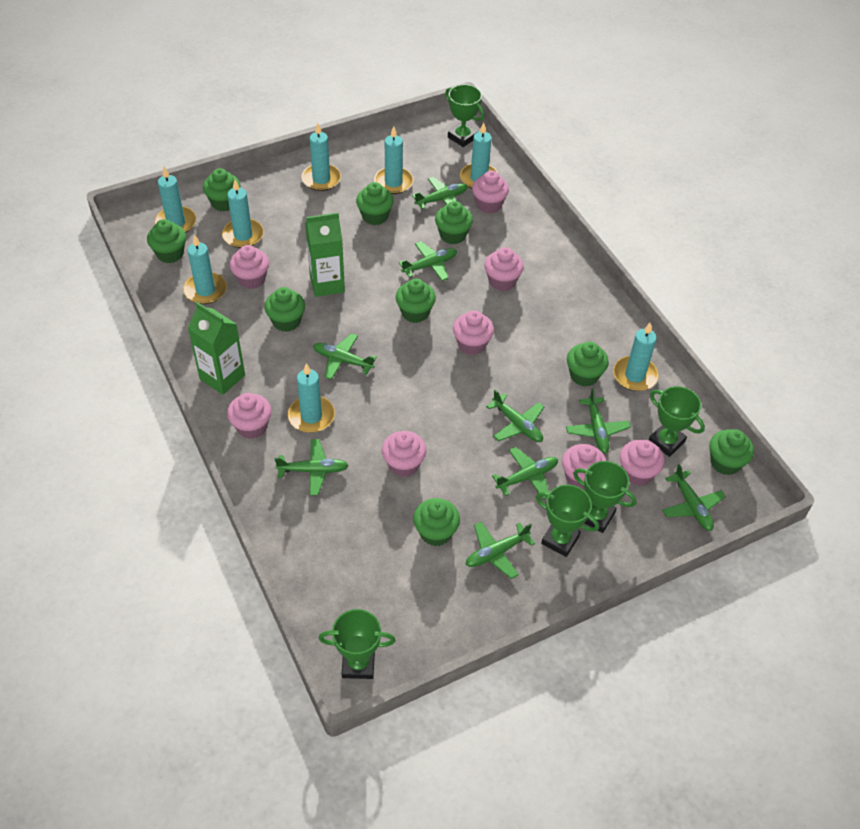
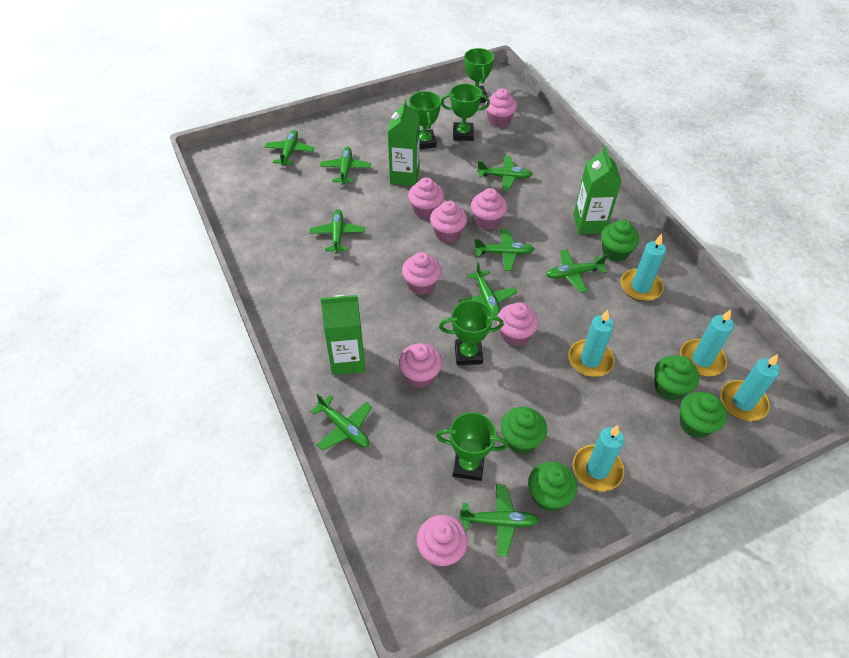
green carton: 2 -> 3
green cupcake: 9 -> 5
turquoise candle: 8 -> 5

